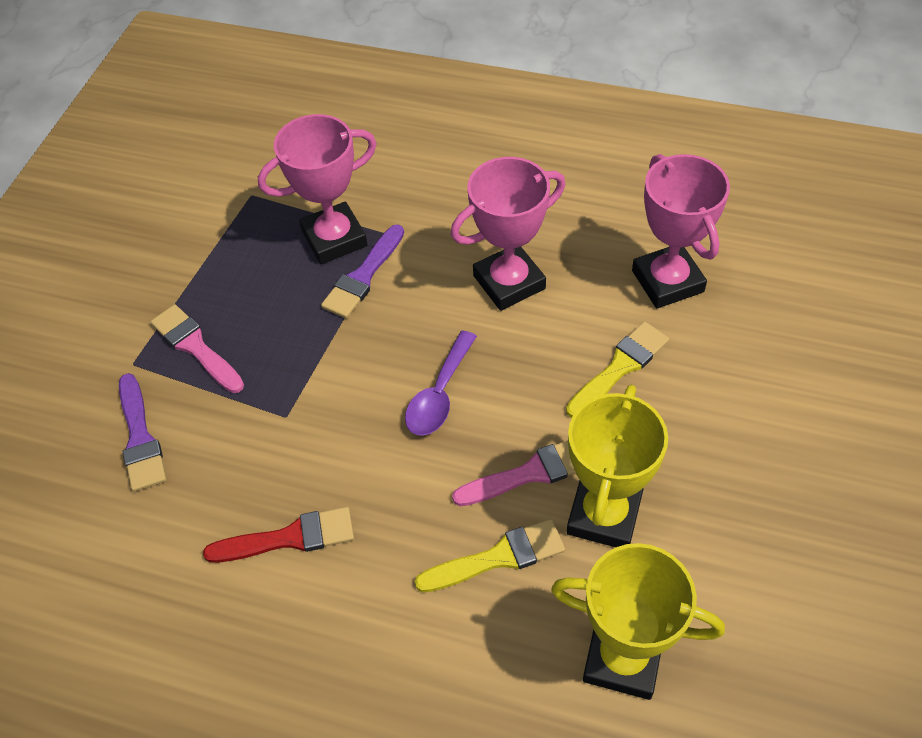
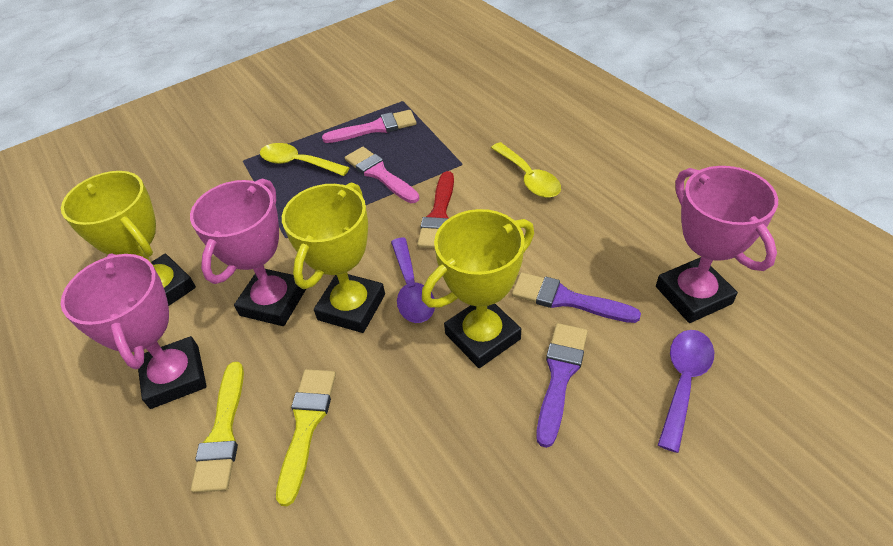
purple spoon: 1 -> 2
yellow spoon: 0 -> 2
yellow trophy: 2 -> 3

